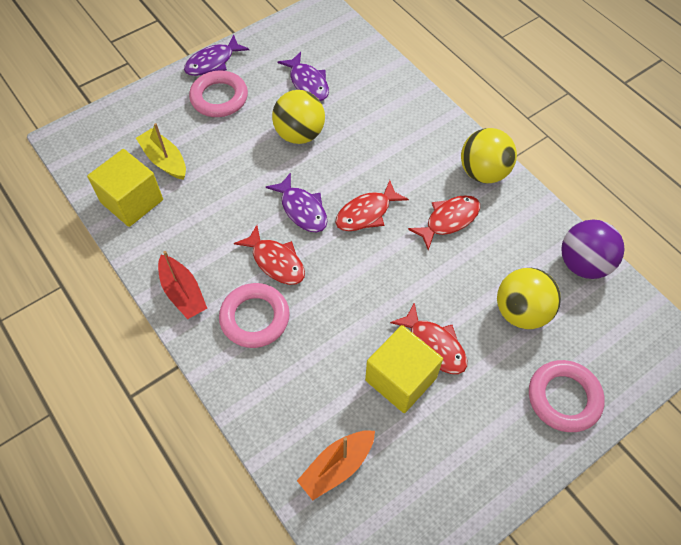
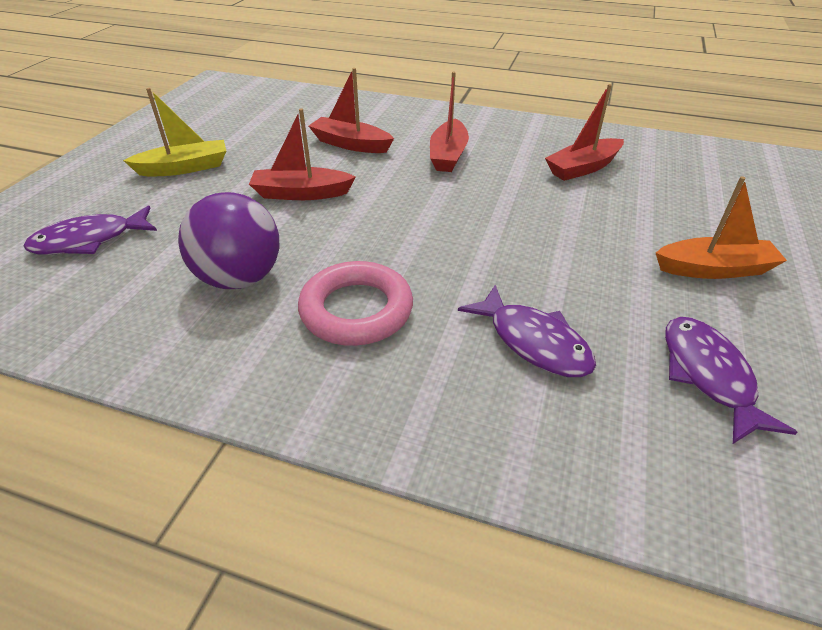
pink ring: 3 -> 1
red boat: 1 -> 4
red fish: 4 -> 0
yellow ball: 3 -> 0
yellow cube: 2 -> 0

